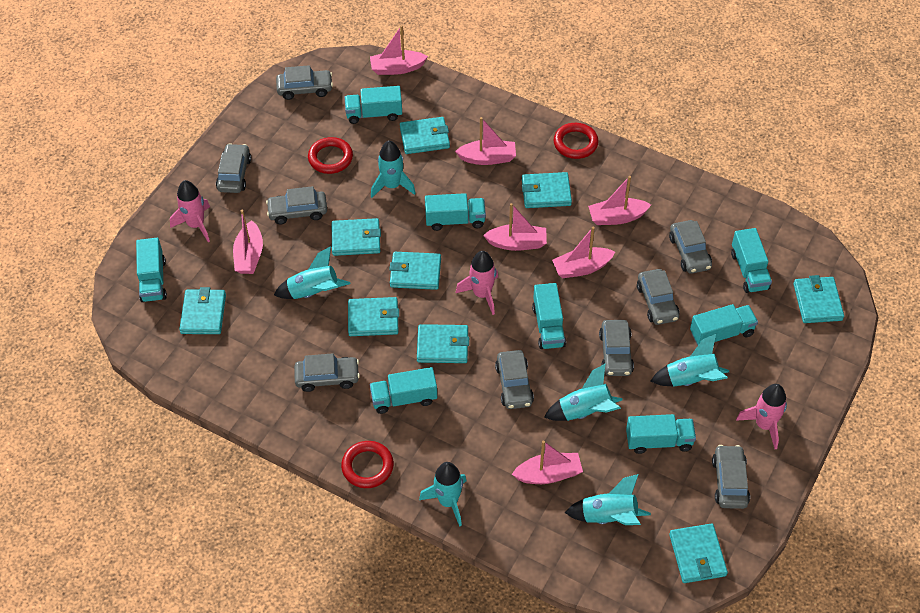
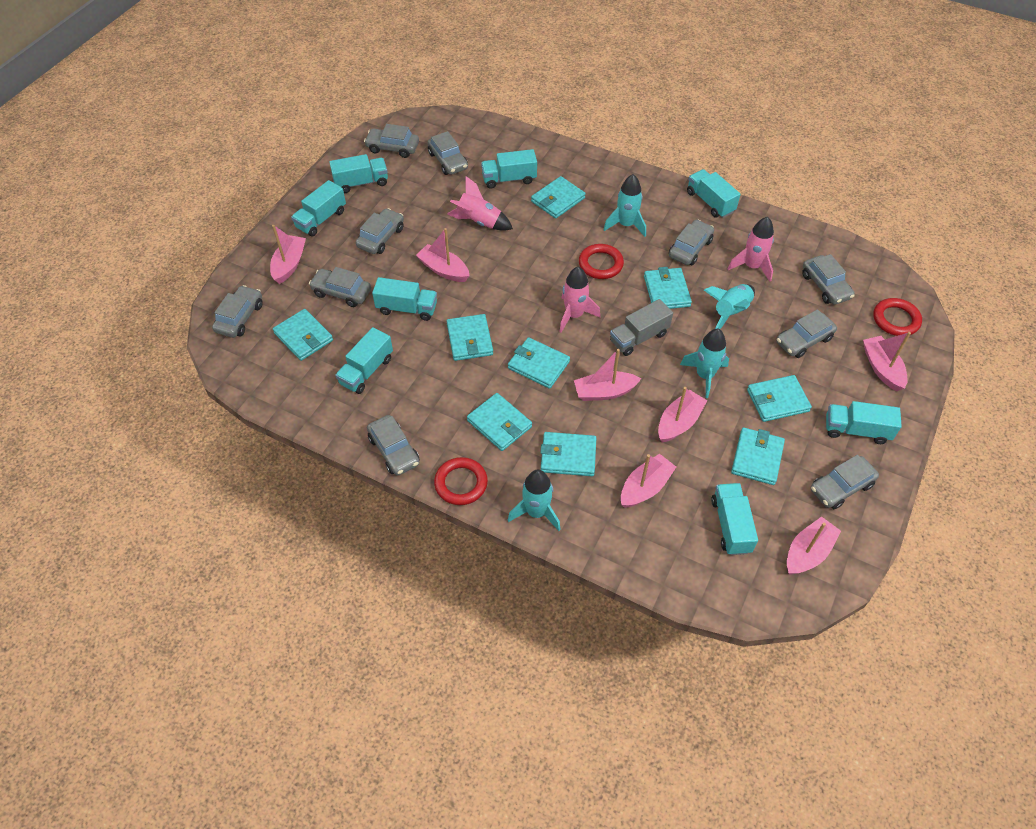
grey car: 9 -> 10
grey truck: 0 -> 1
turquoise rocket: 6 -> 4

